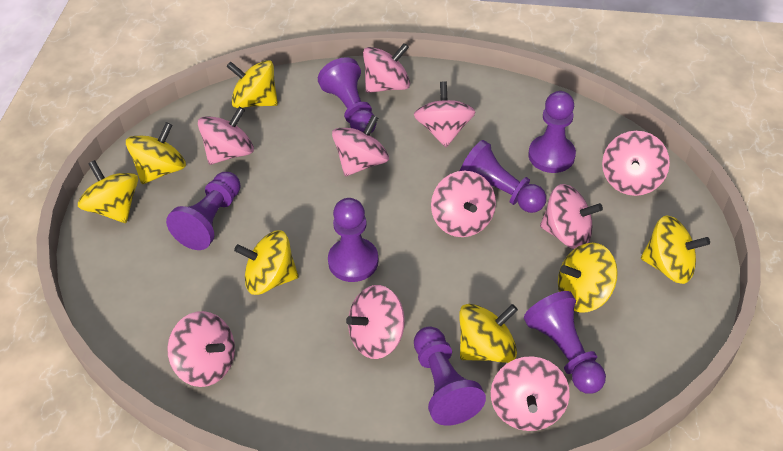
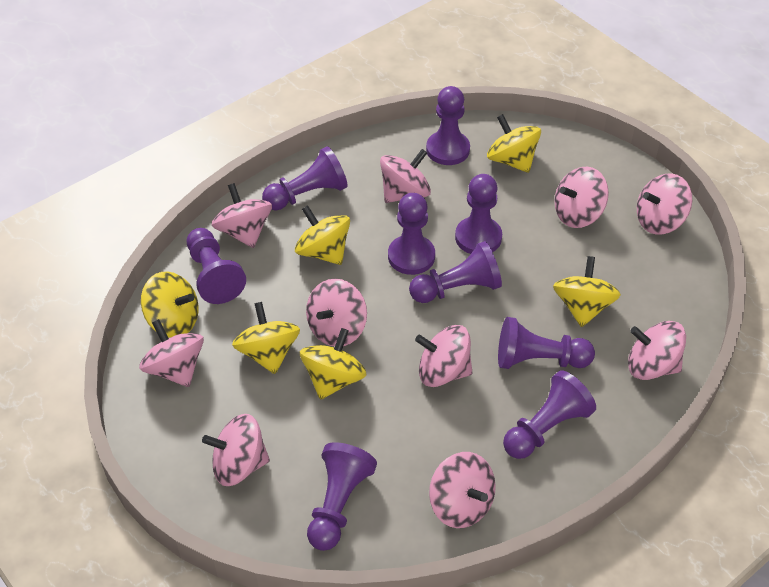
purple pawn: 7 -> 9
yellow spinning top: 7 -> 6

